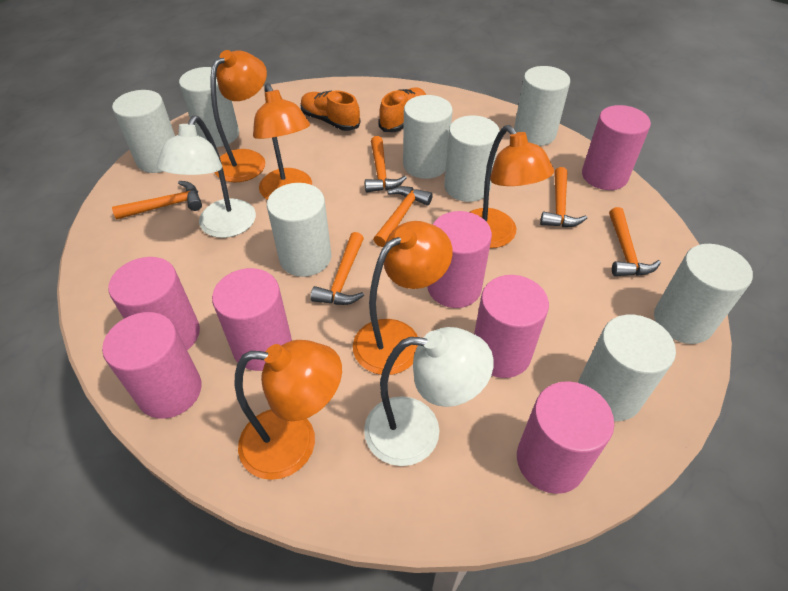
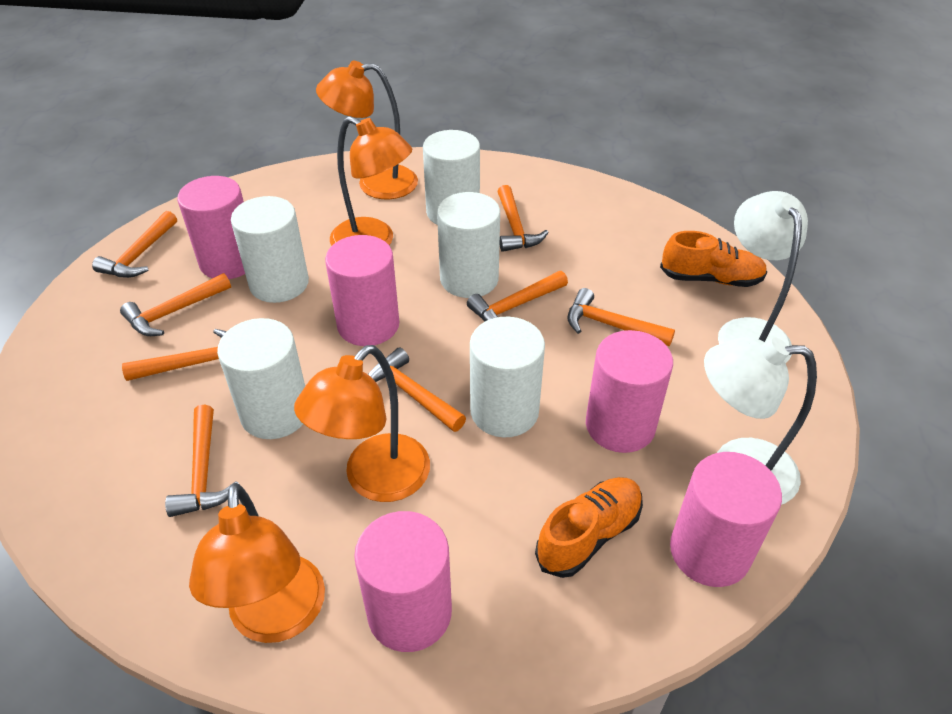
orange hammer: 6 -> 8
orange lamp: 5 -> 4
pink cylinder: 7 -> 5
white cylinder: 8 -> 5

